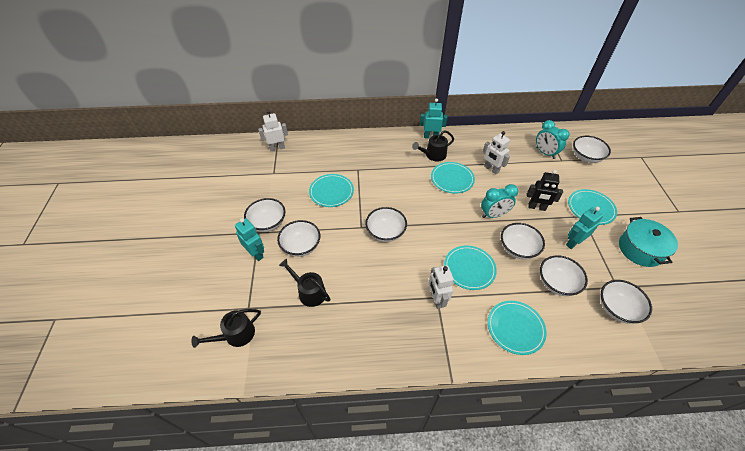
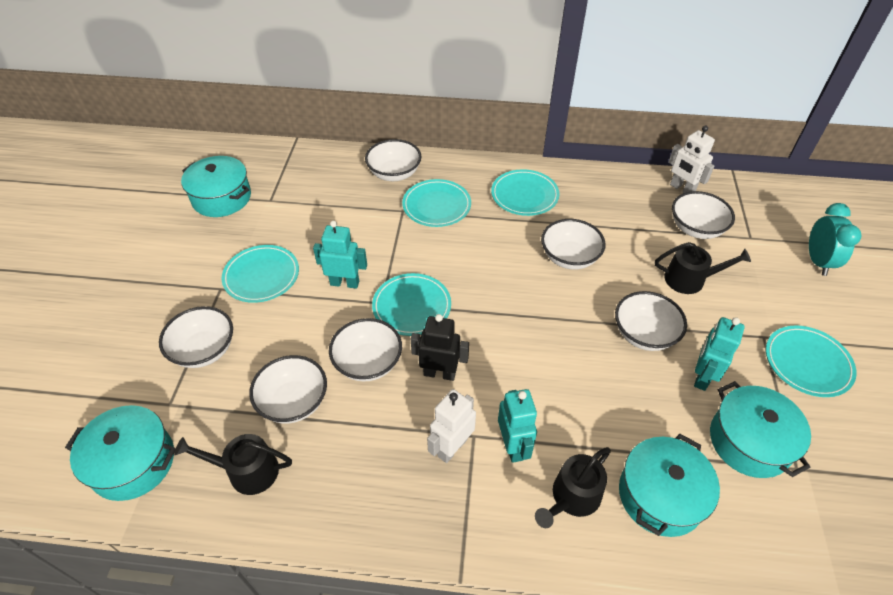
turquoise clock: 2 -> 1
turquoise pot: 1 -> 4
white robot: 3 -> 2

